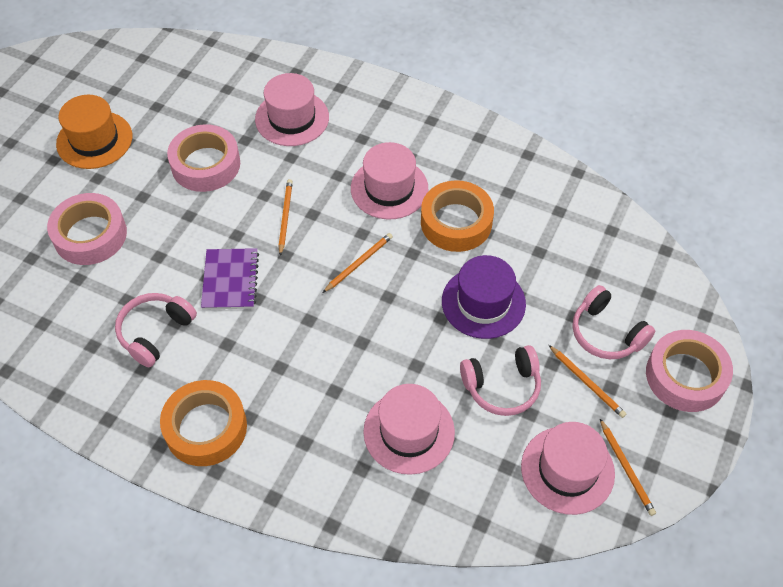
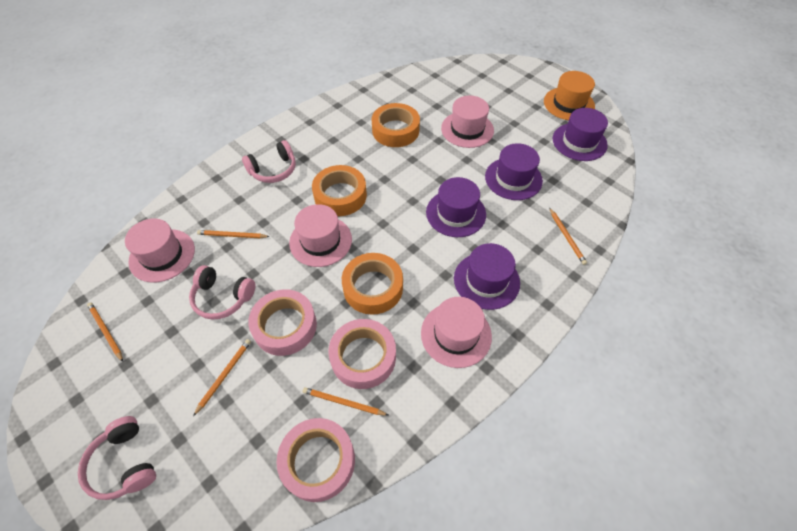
orange pencil: 4 -> 5
orange tape: 2 -> 3
purple hat: 1 -> 4
purple notebook: 1 -> 0

